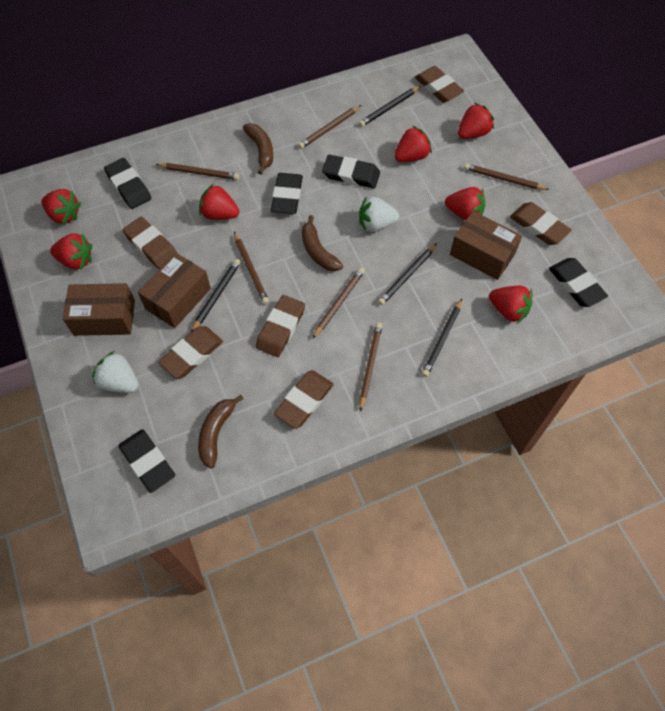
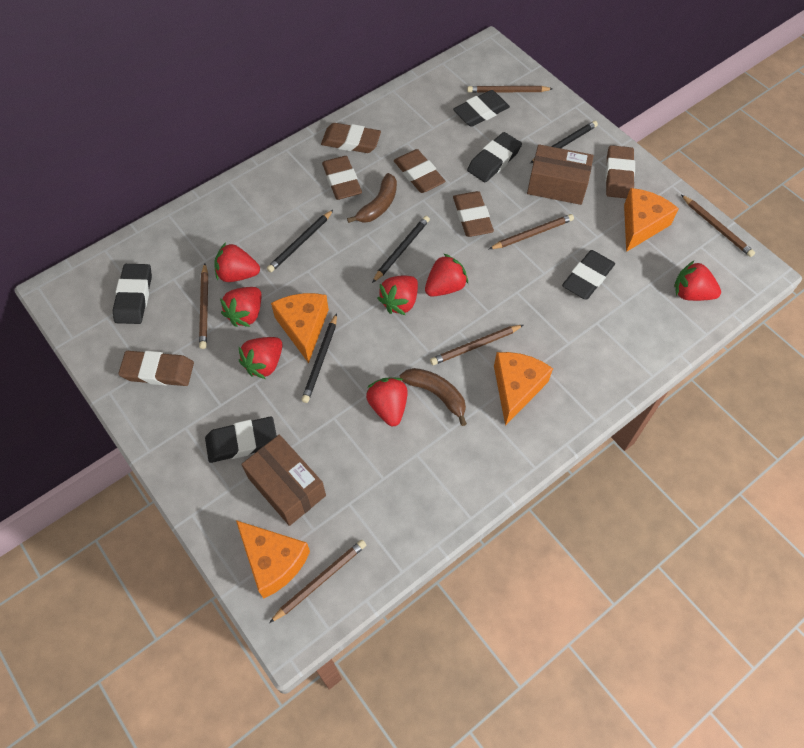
brown banana: 3 -> 2
brown box: 3 -> 2
orange cheese: 0 -> 4
white strawberry: 2 -> 0

